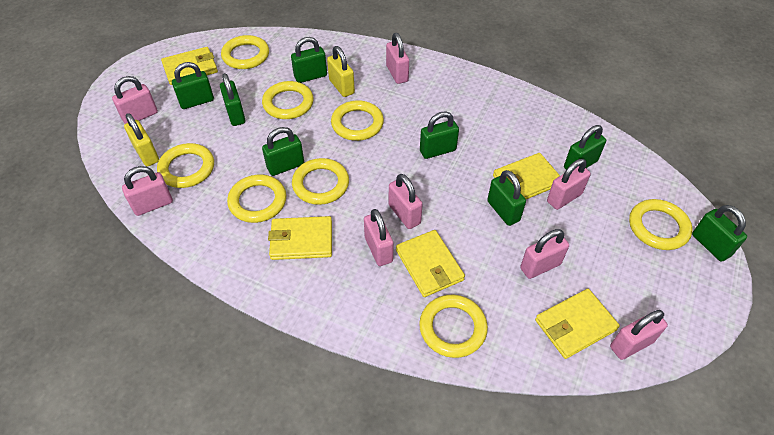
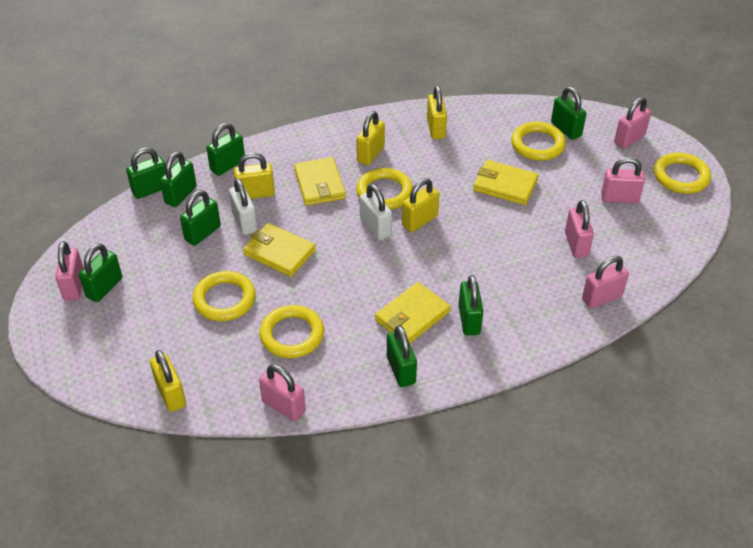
pink padlock: 8 -> 6
white padlock: 0 -> 2
yellow padlock: 2 -> 5
yellow ring: 8 -> 5
yellow wallet: 5 -> 4

